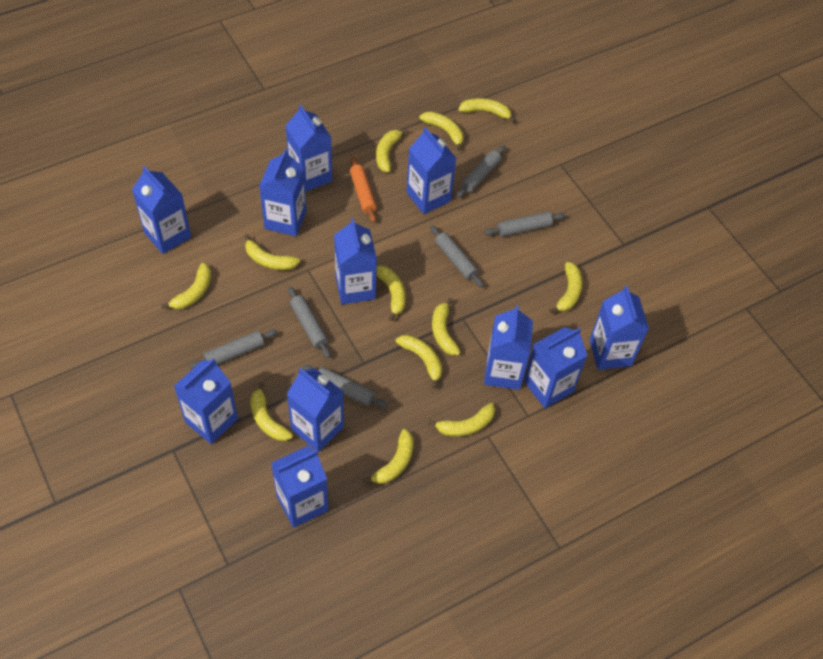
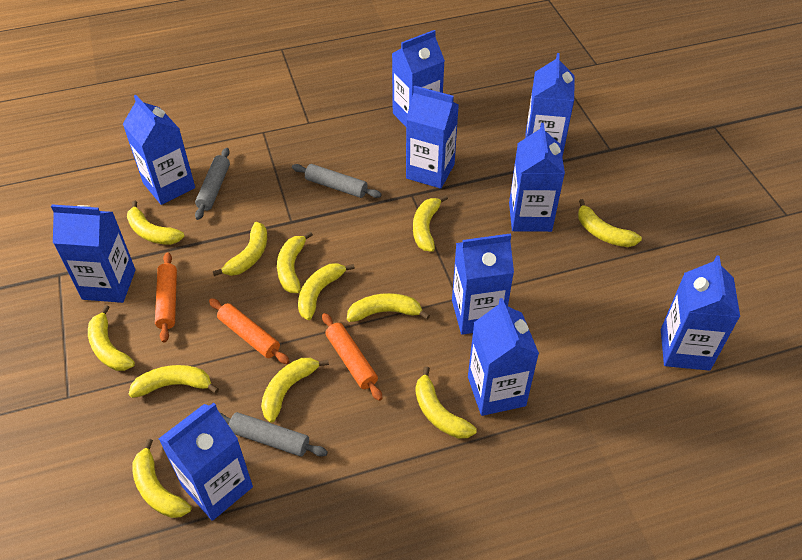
blue carton: 11 -> 10
grey rolling pin: 6 -> 3
orange rolling pin: 1 -> 3

